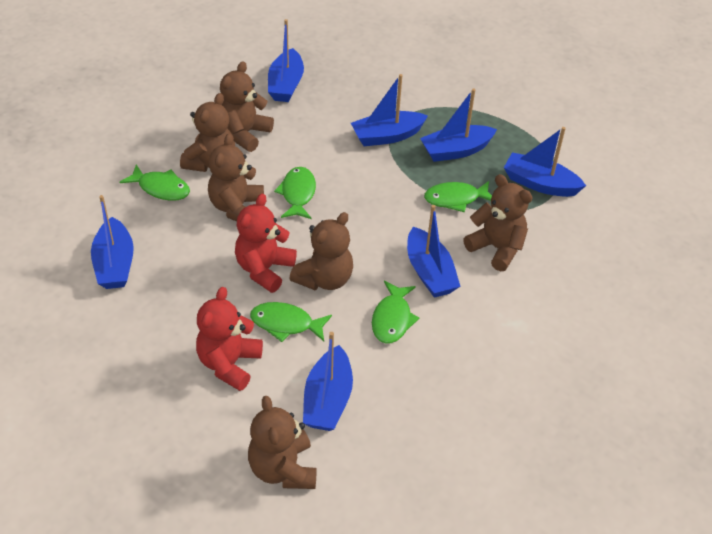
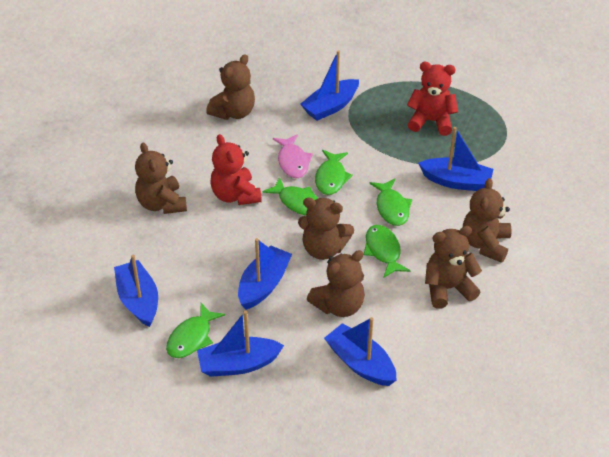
blue boat: 7 -> 6
pink fish: 0 -> 1

